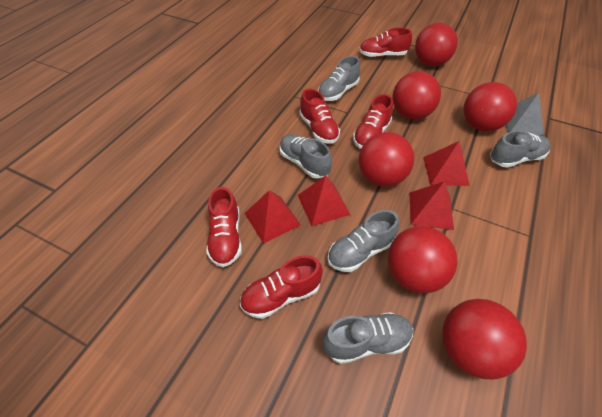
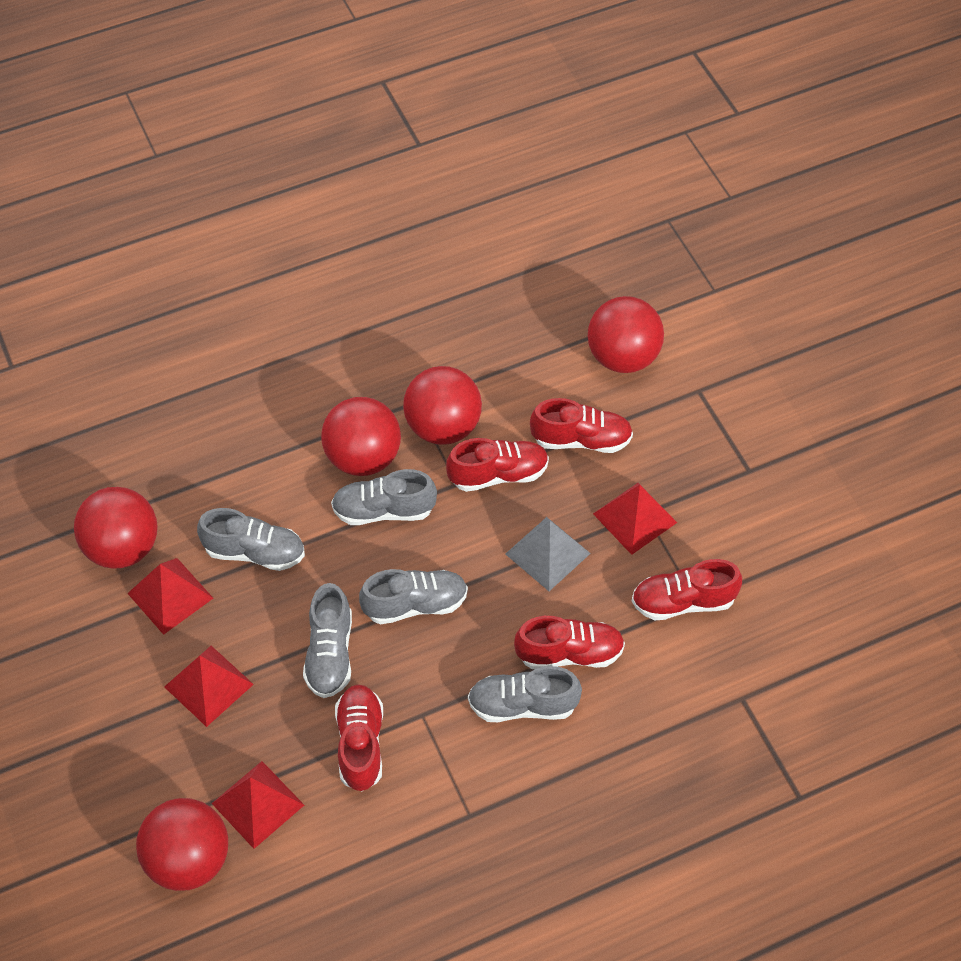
red ball: 6 -> 5

